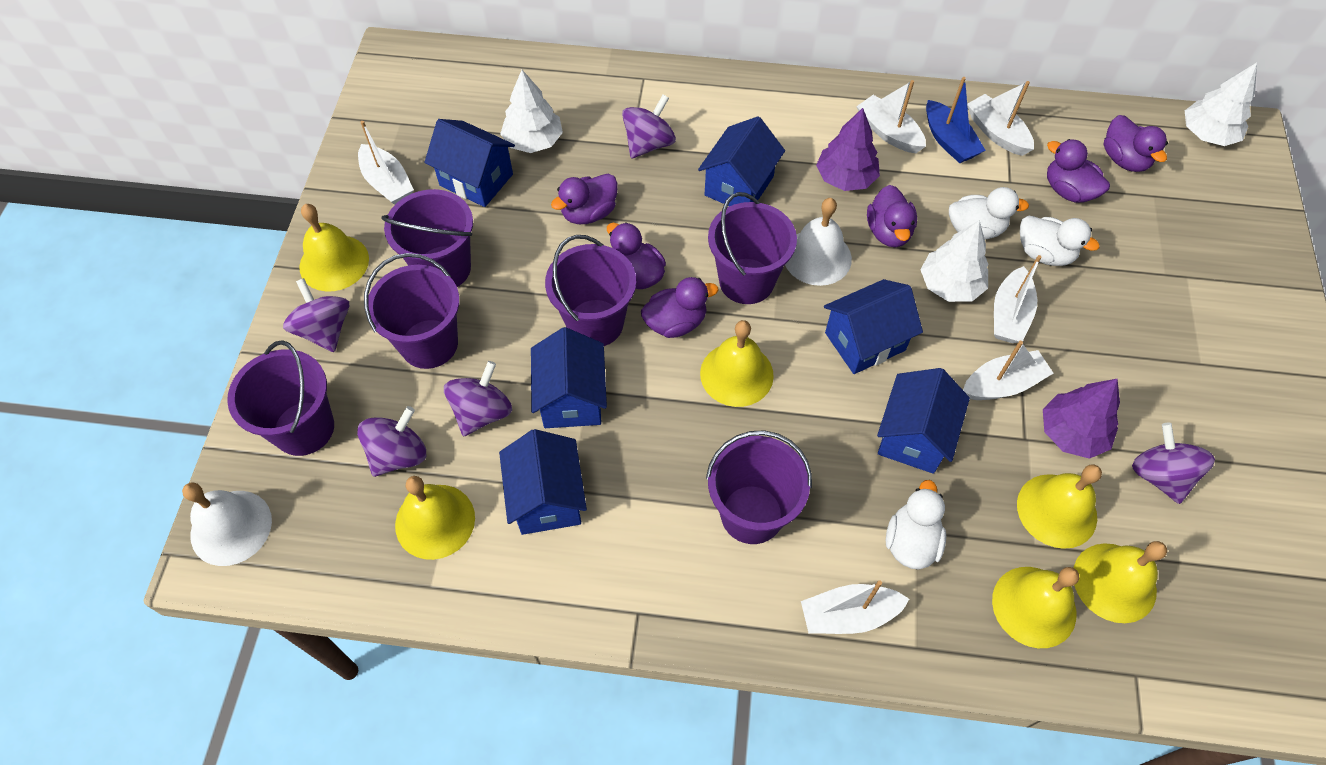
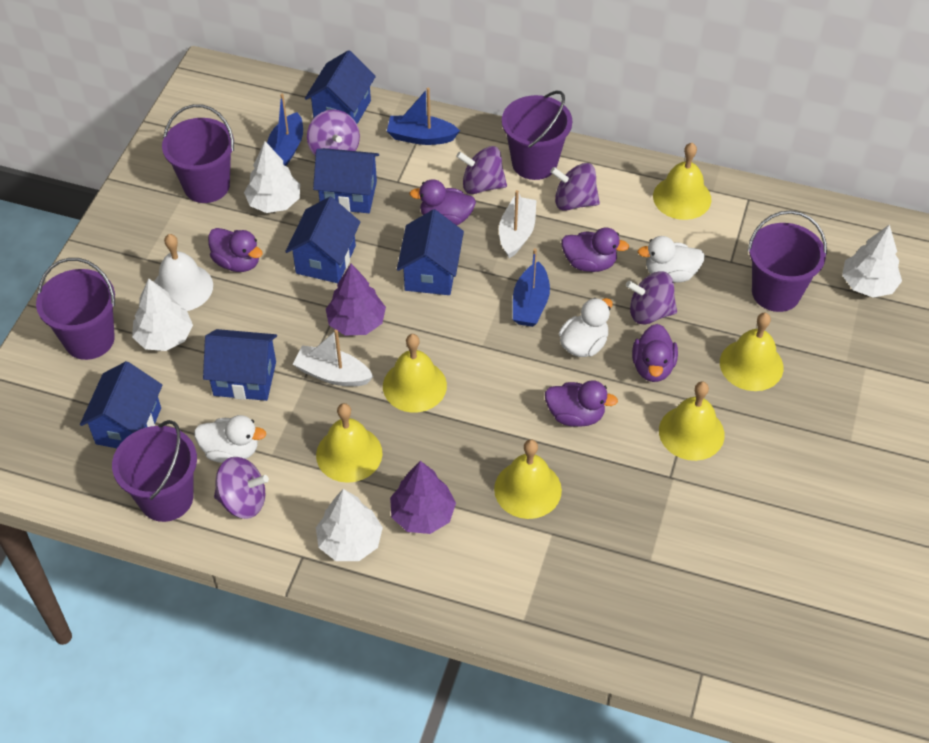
blue boat: 1 -> 3
purple bucket: 6 -> 5
purple duck: 6 -> 5
white bell: 2 -> 1
white boat: 6 -> 2
white tree: 3 -> 4

